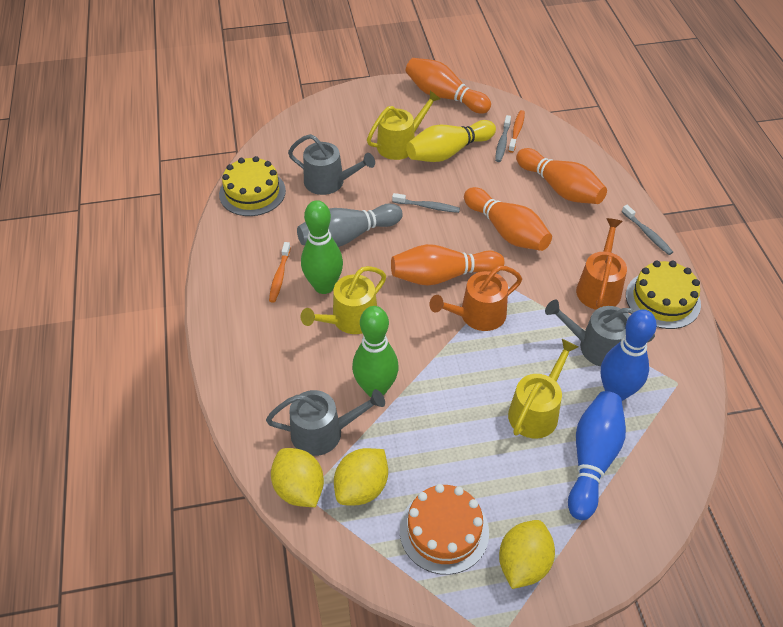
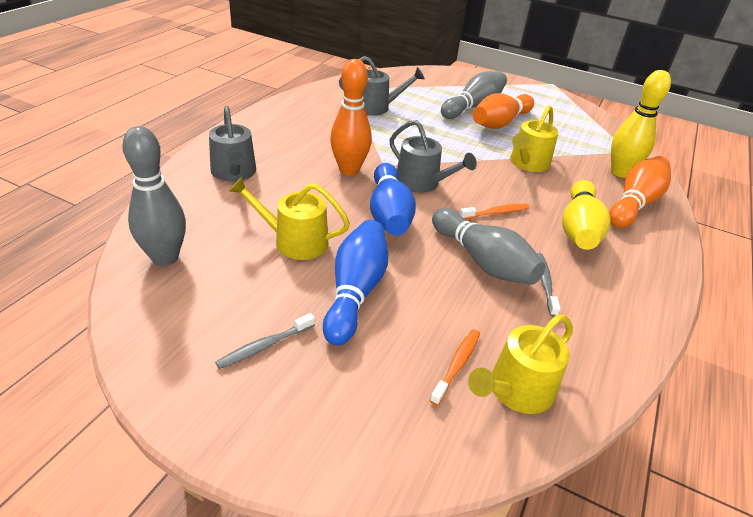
green bowling pin: 2 -> 0
grey bowling pin: 1 -> 3
grey toothbrush: 3 -> 2
orange bowling pin: 4 -> 3
orange cake: 1 -> 0
orange watering can: 2 -> 0
yellow bowling pin: 1 -> 2
yellow cake: 2 -> 0
yellow lemon: 3 -> 0

